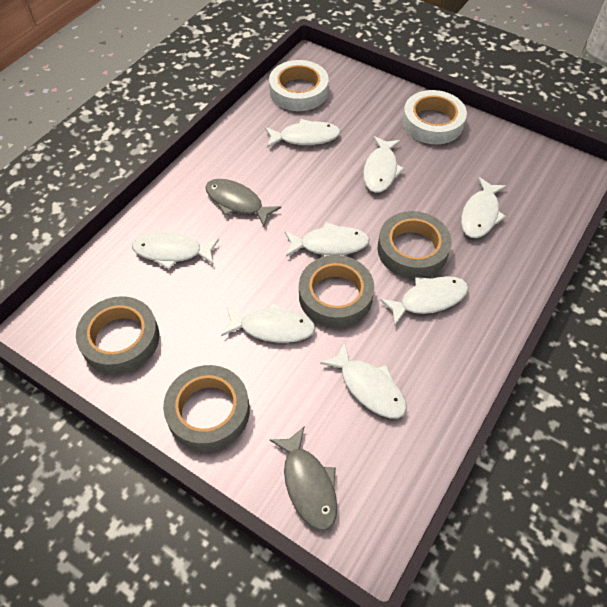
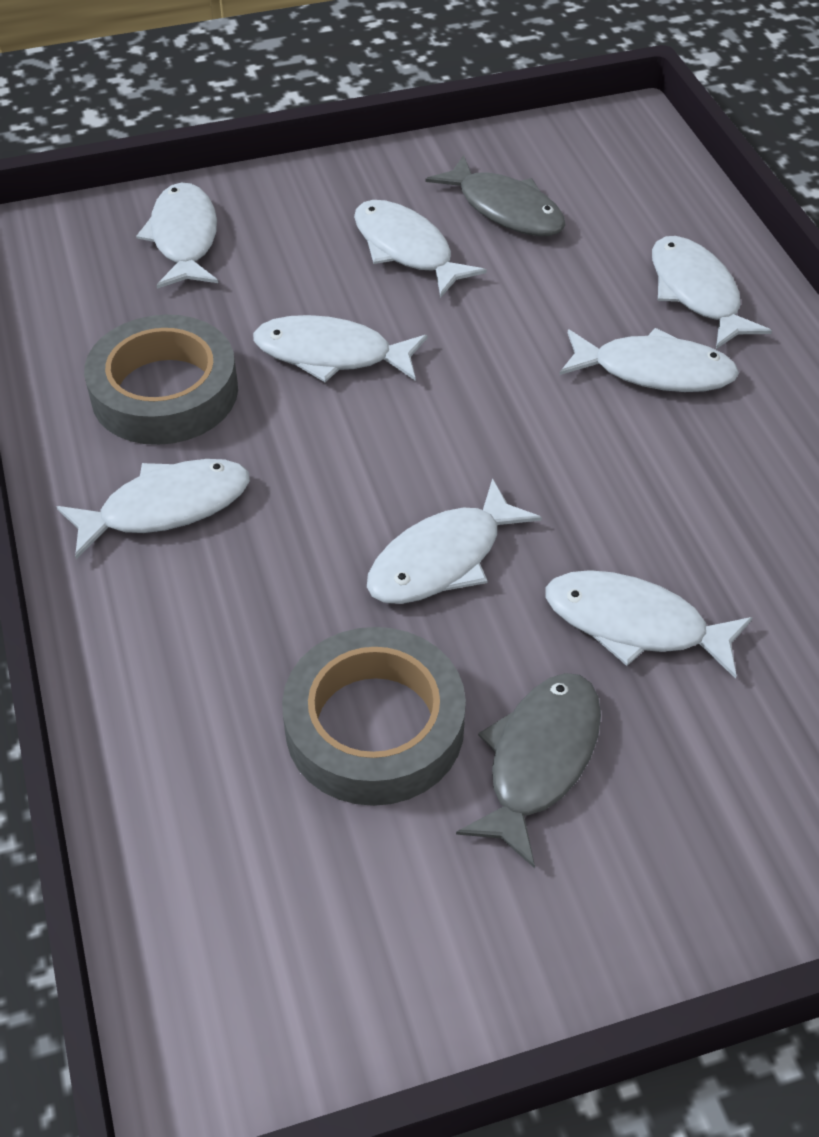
grey tape: 4 -> 2
white tape: 2 -> 0

